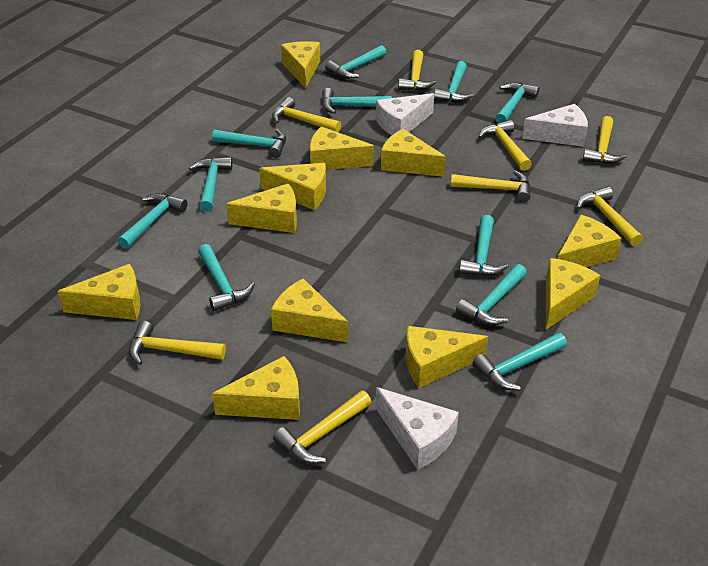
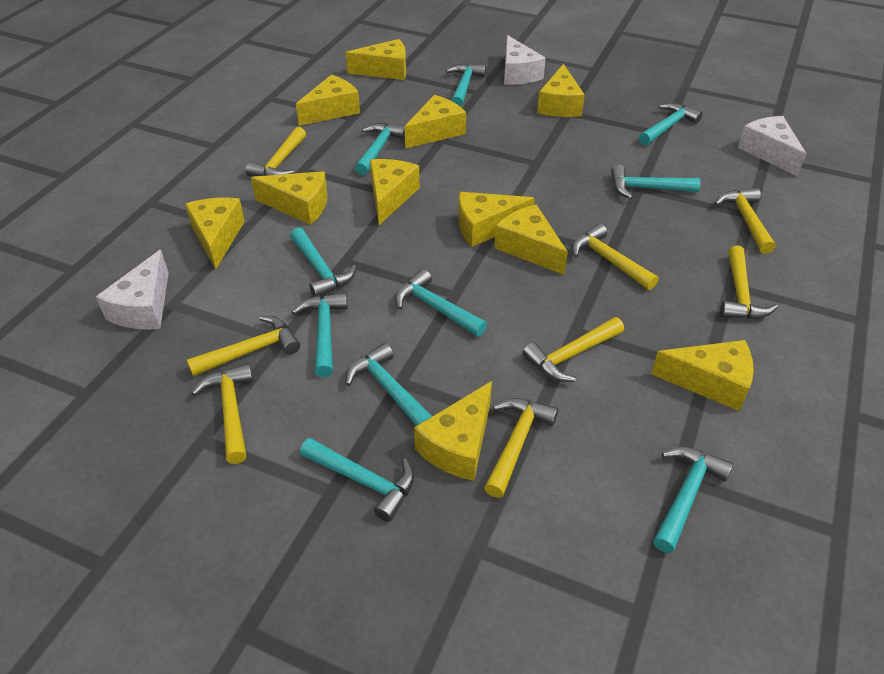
turquoise hammer: 11 -> 10

